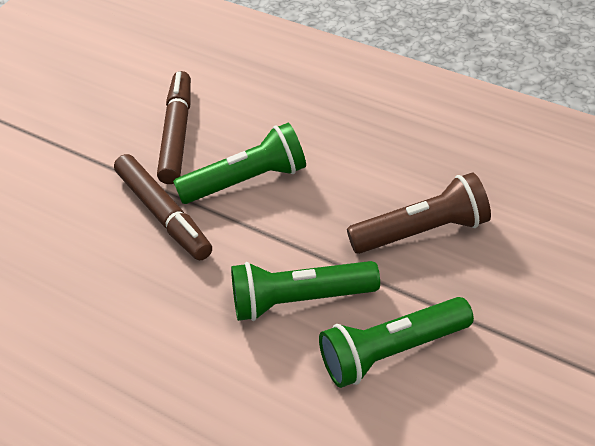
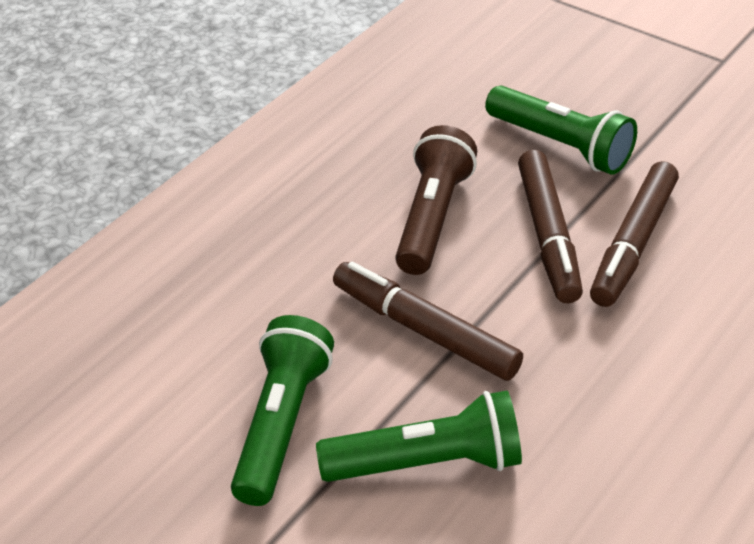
brown marker: 2 -> 3

